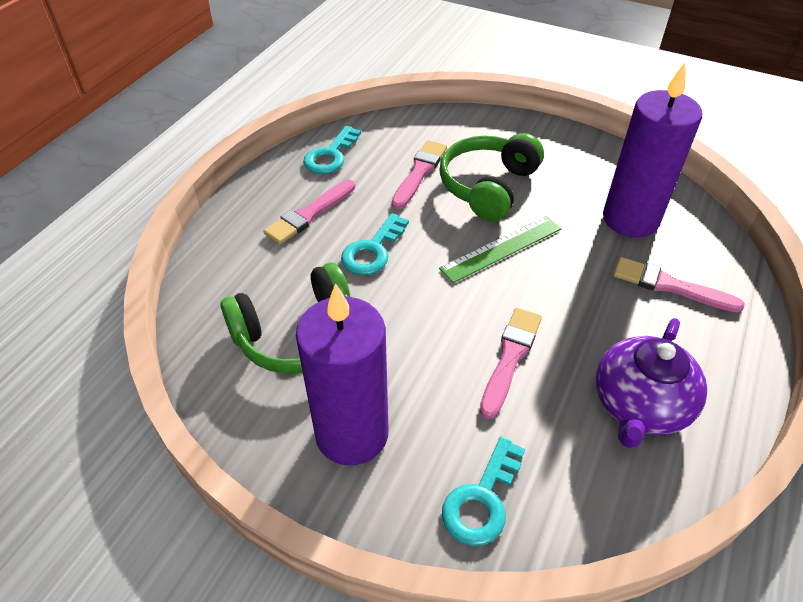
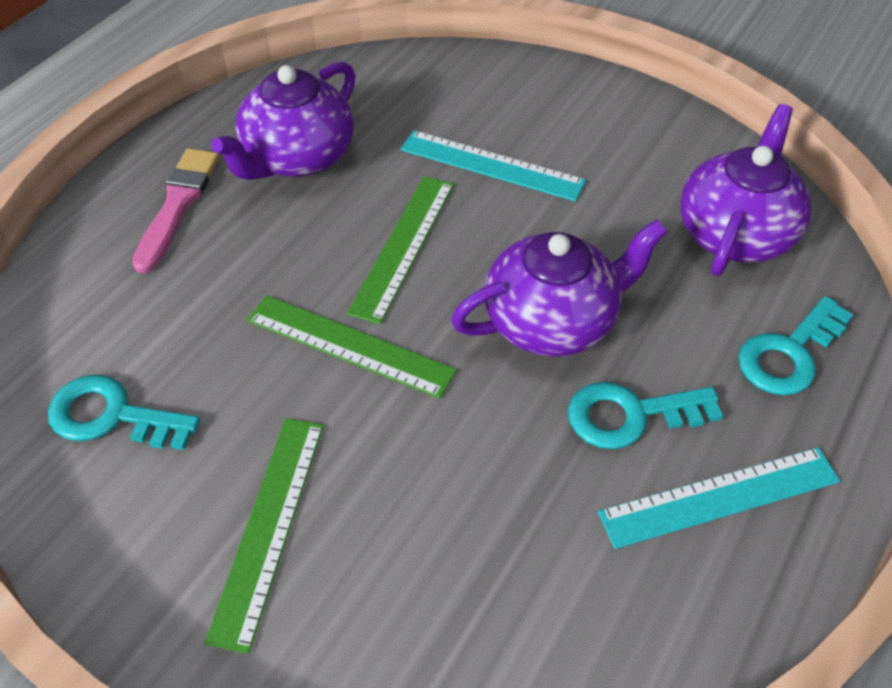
green headphones: 2 -> 0
green ruler: 1 -> 3
pink brush: 4 -> 1
purple candle: 2 -> 0
purple teapot: 1 -> 3
turquoise ruler: 0 -> 2

